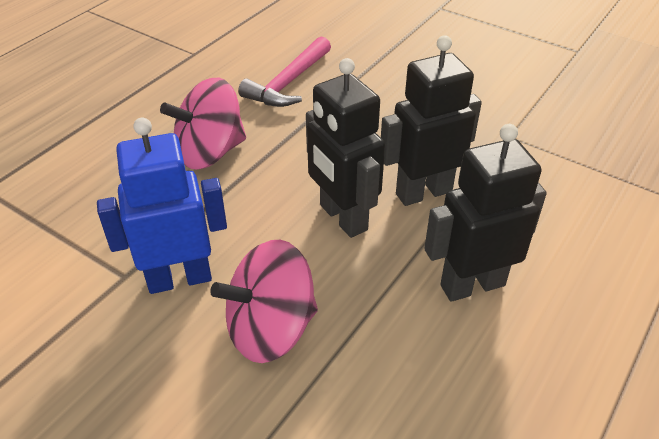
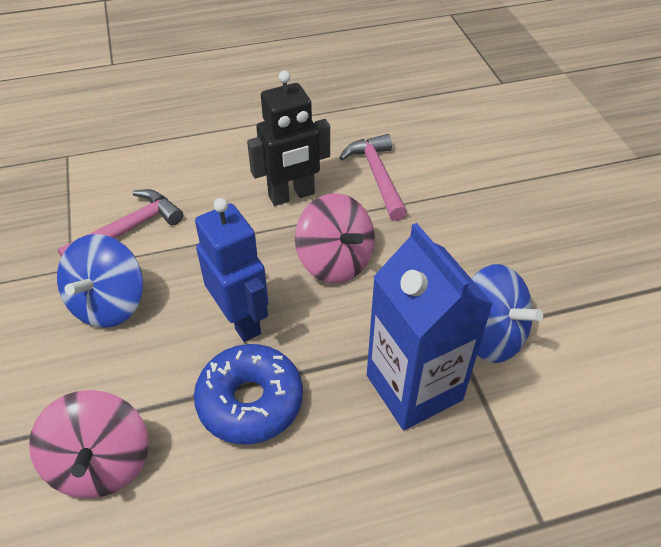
black robot: 3 -> 1
blue carton: 0 -> 1
blue donut: 0 -> 1
blue spinning top: 0 -> 2
pink hammer: 1 -> 2

